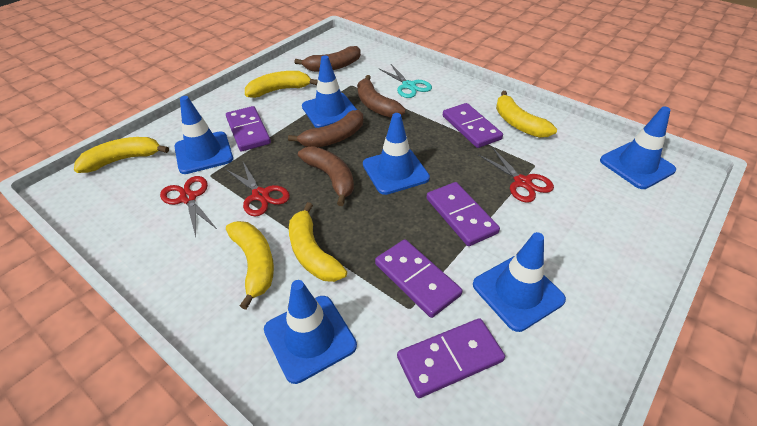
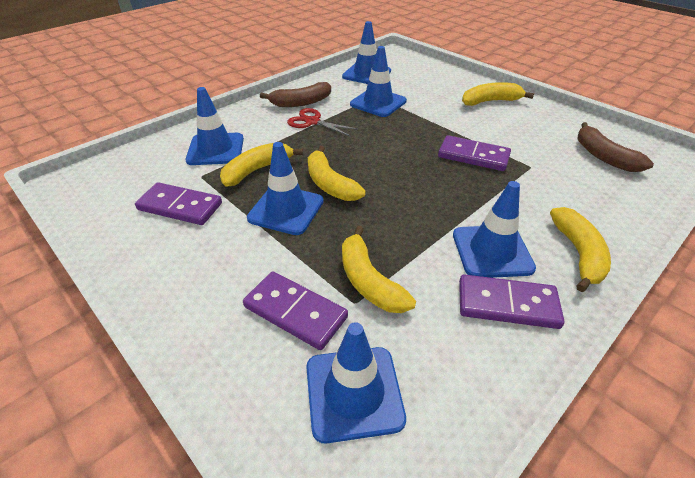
brown banana: 4 -> 2
purple domino: 5 -> 4
red scissors: 3 -> 1
turquoise scissors: 1 -> 0

